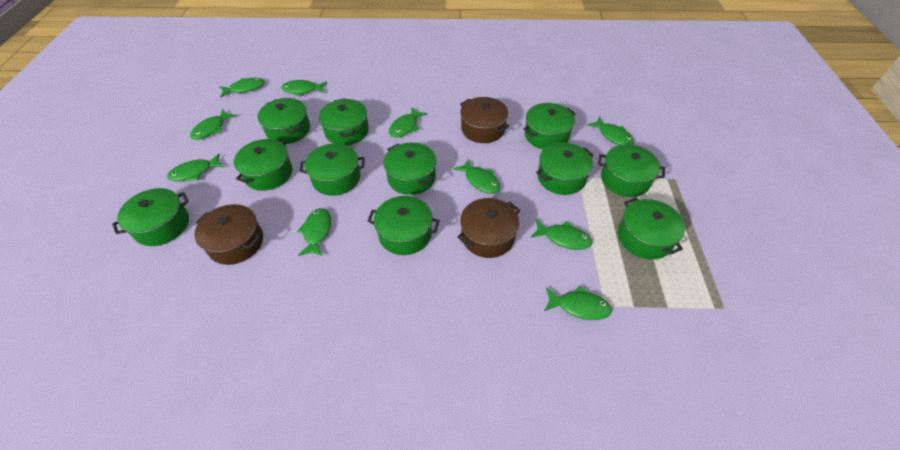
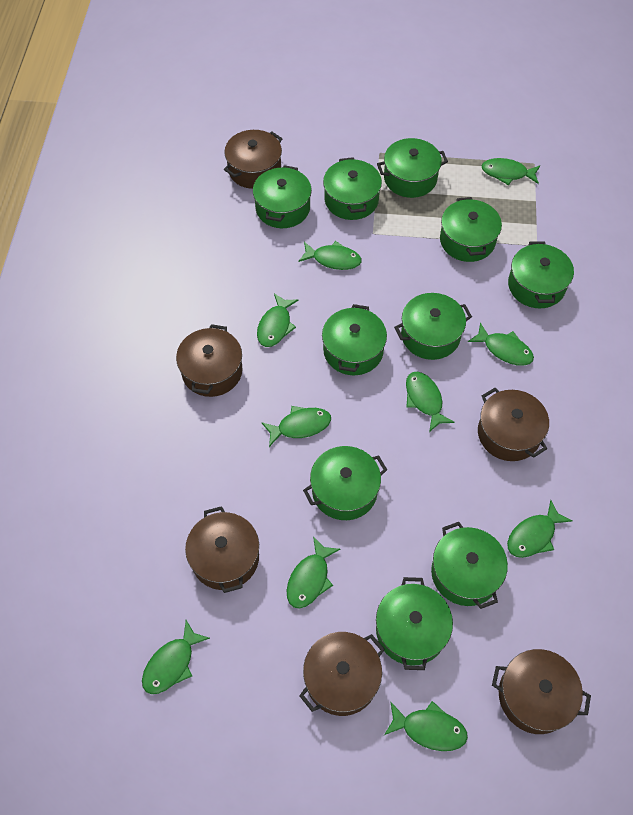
brown pot: 3 -> 6
green pot: 11 -> 10

